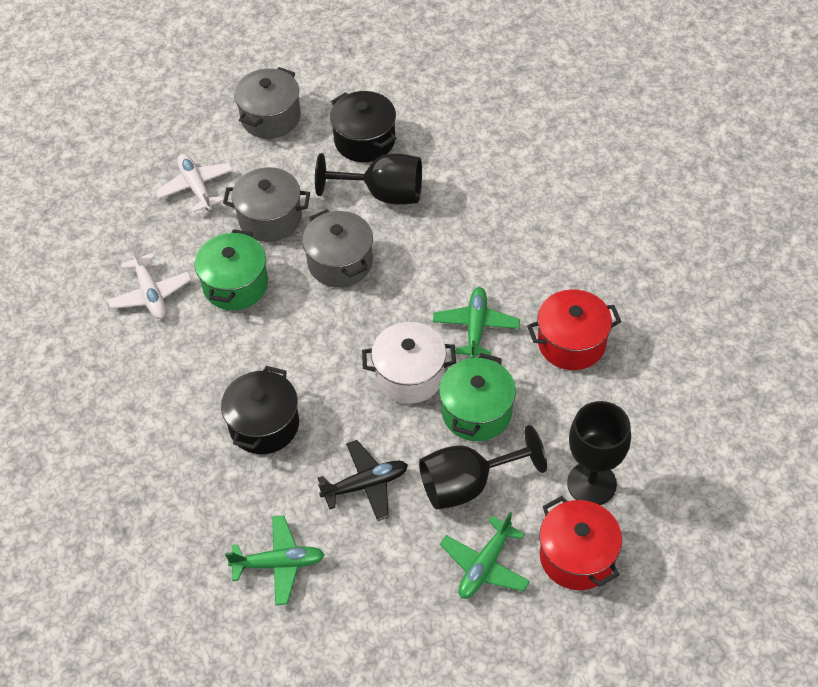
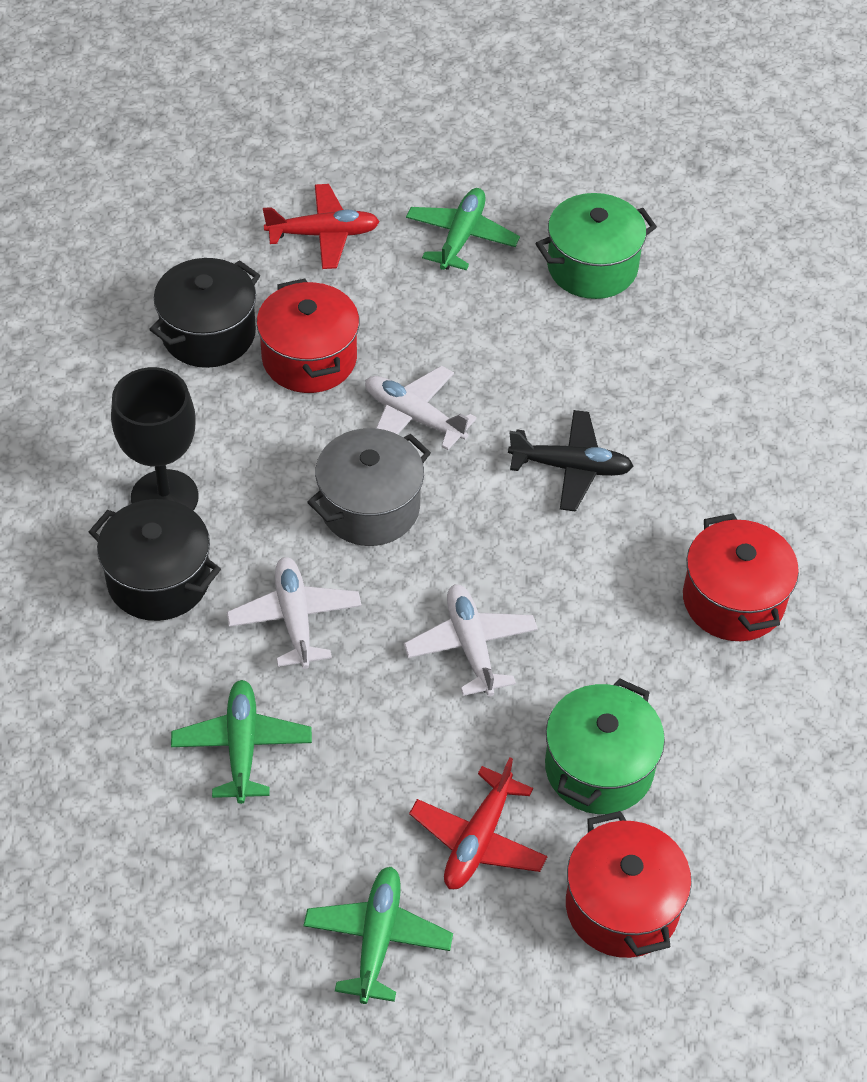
black goblet: 3 -> 1
grey pot: 3 -> 1
red plane: 0 -> 2
red pot: 2 -> 3
white plane: 2 -> 3
white pot: 1 -> 0

